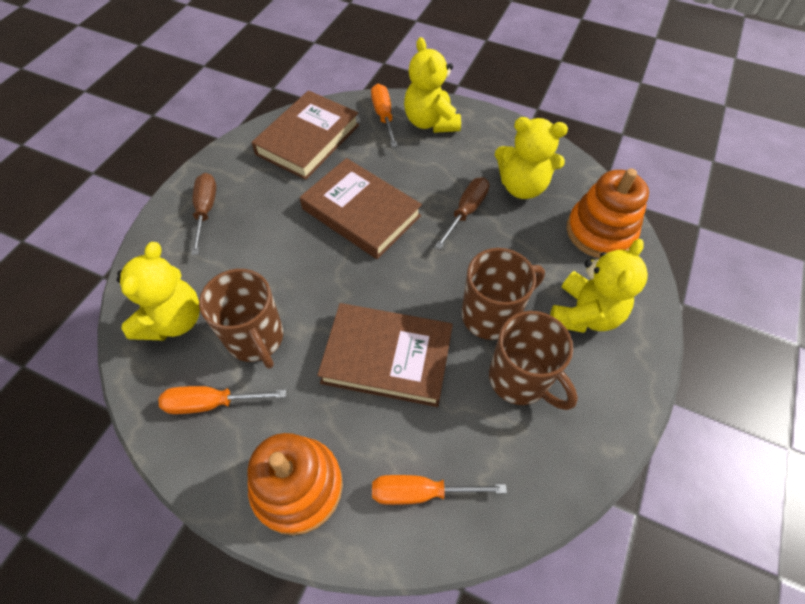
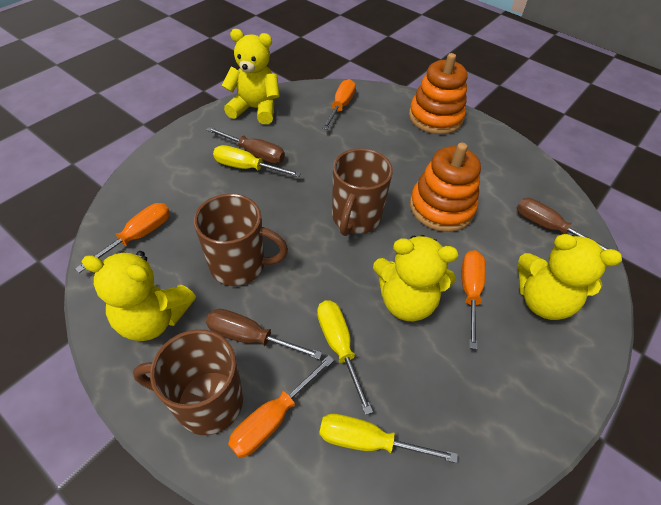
brown book: 3 -> 0
brown screwdriver: 2 -> 3
orange screwdriver: 3 -> 4
yellow screwdriver: 0 -> 3

